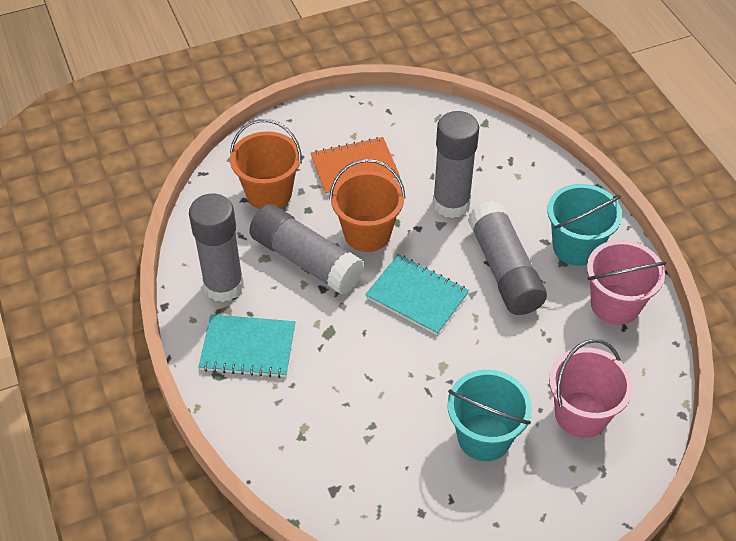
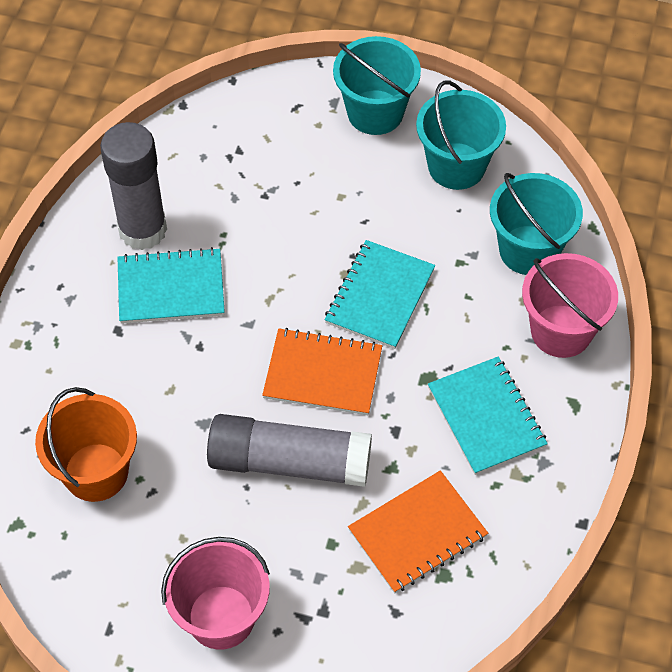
grey glue stick: 4 -> 2
orange bucket: 2 -> 1
orange notebook: 1 -> 2
turquoise bucket: 2 -> 3
turquoise notebook: 2 -> 3

